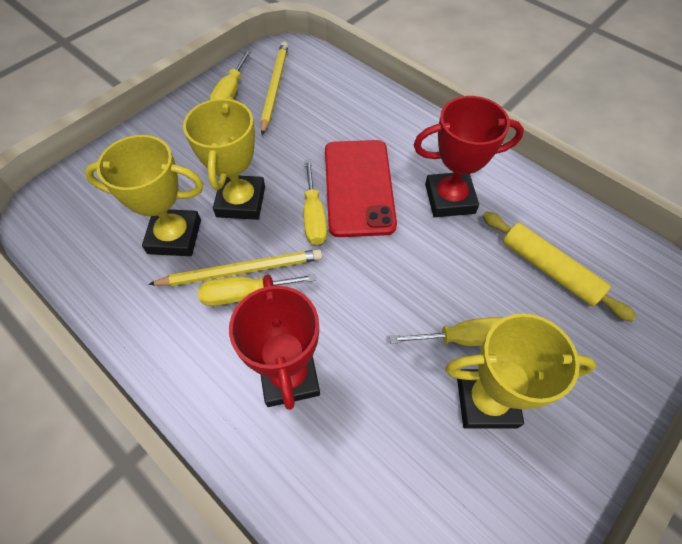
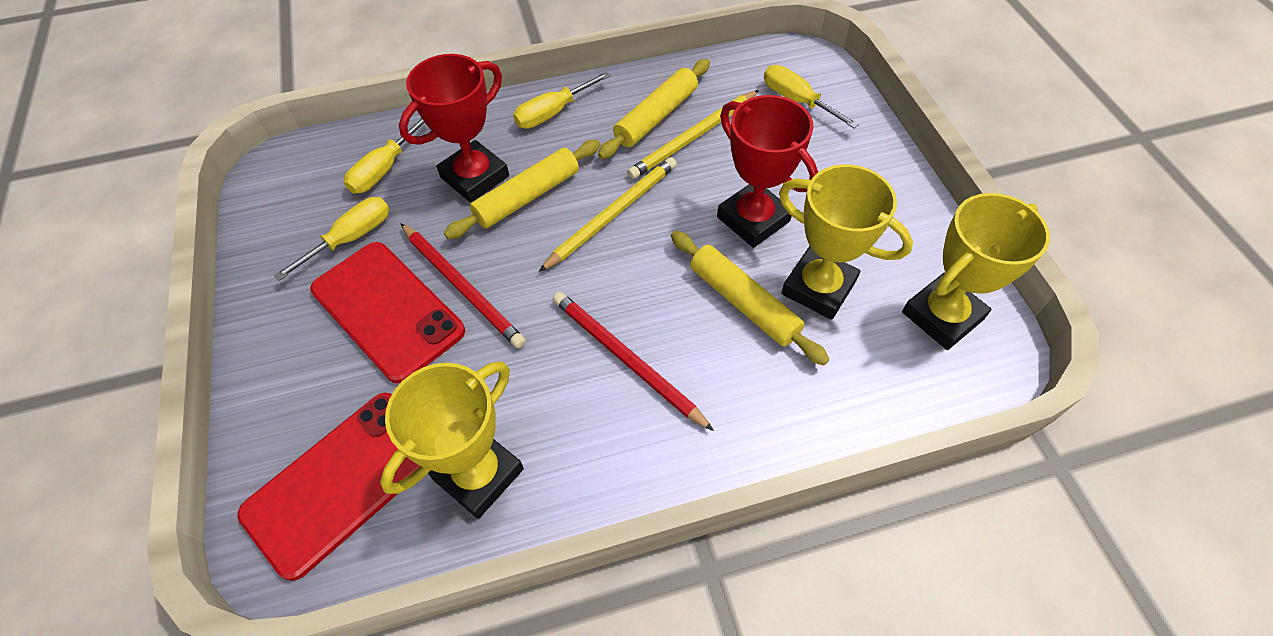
red pencil: 0 -> 2
red phone: 1 -> 2
yellow rolling pin: 1 -> 3

